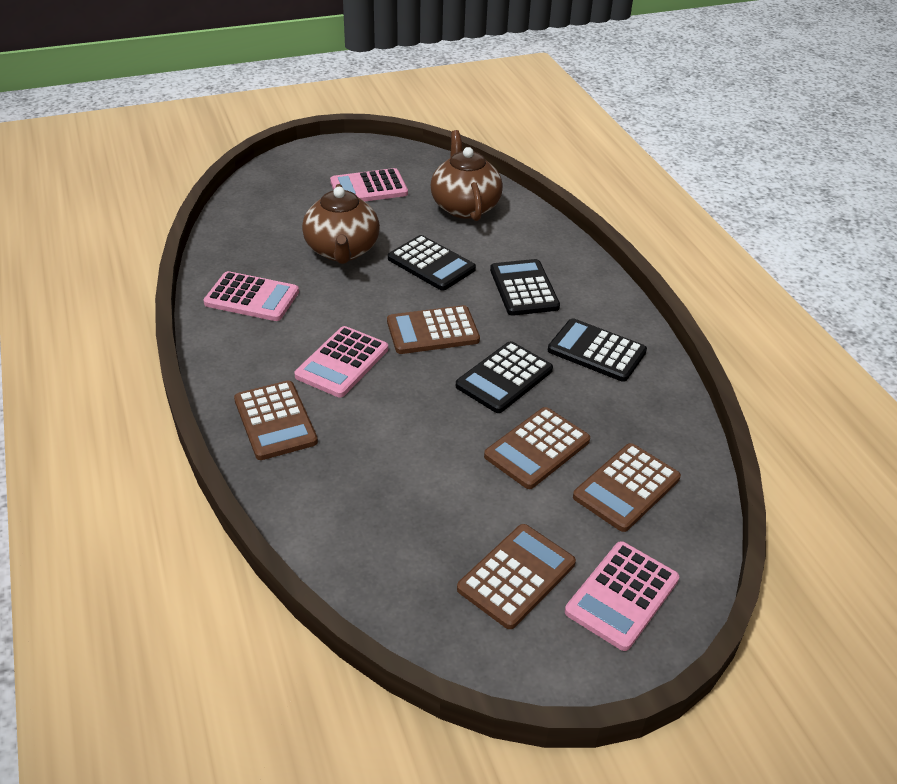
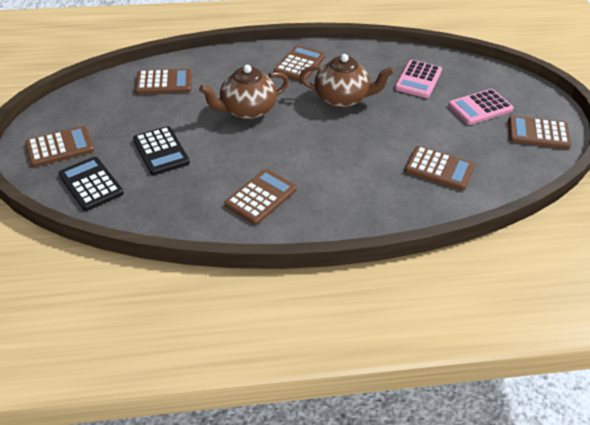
black calculator: 4 -> 2
brown calculator: 5 -> 6
pink calculator: 4 -> 2

